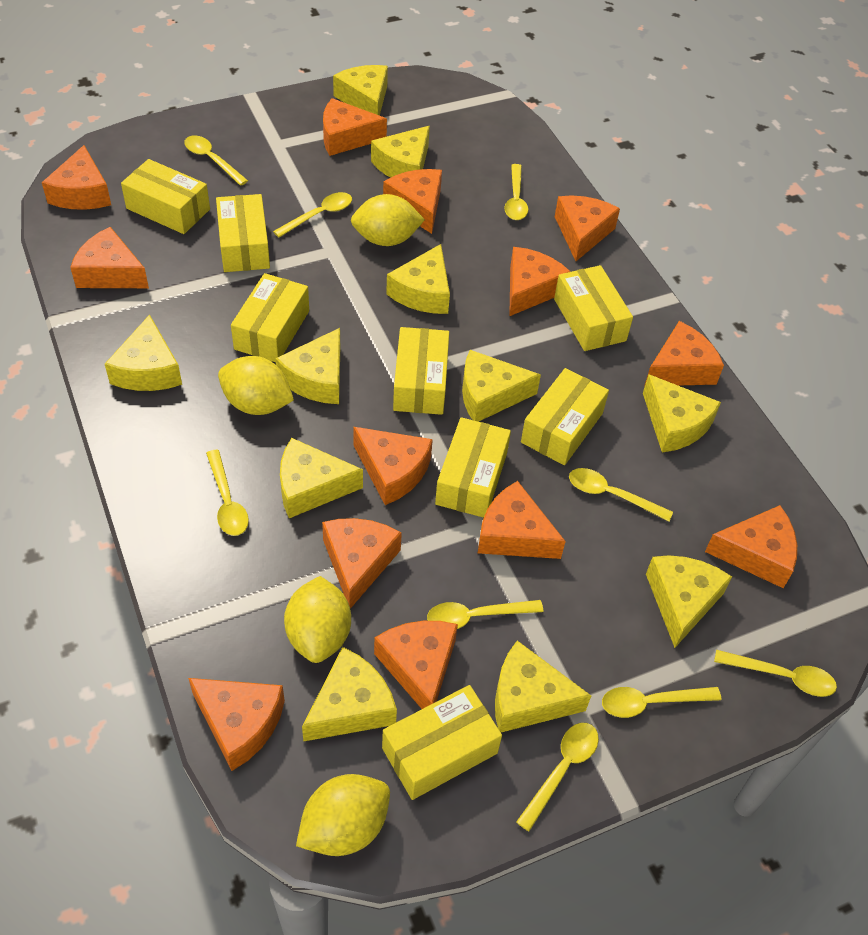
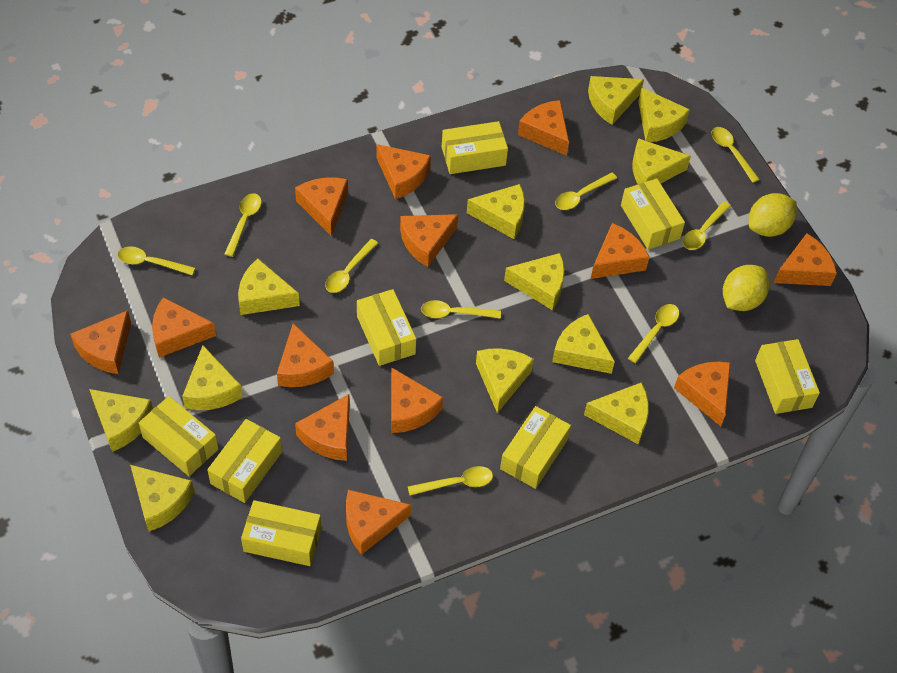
yellow cheese: 11 -> 12
yellow lemon: 4 -> 2

